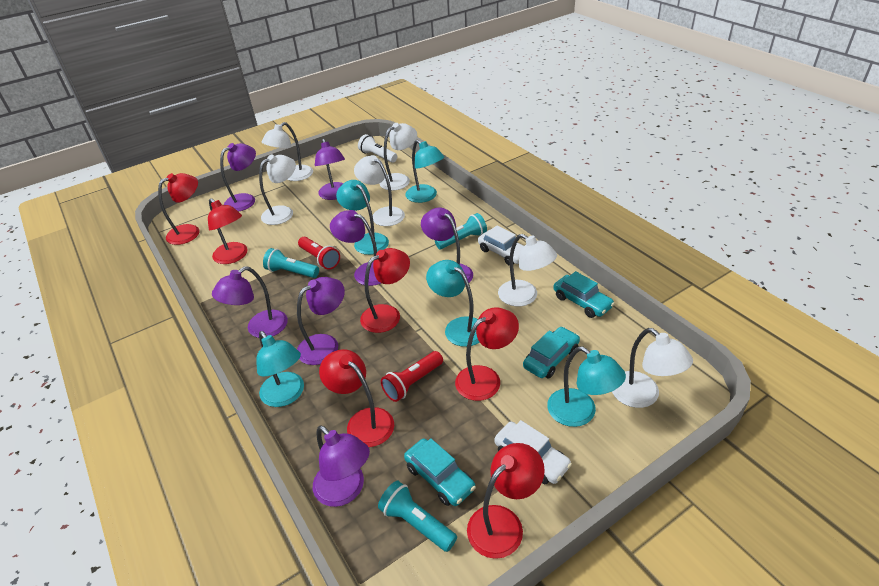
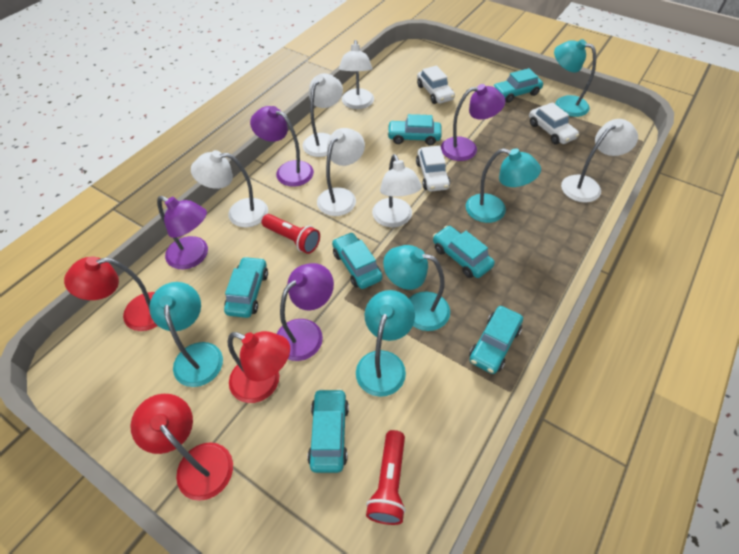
purple lamp: 7 -> 4
red lamp: 6 -> 3
turquoise car: 3 -> 7
turquoise flashlight: 3 -> 0
white car: 2 -> 3
white flashlight: 1 -> 0

